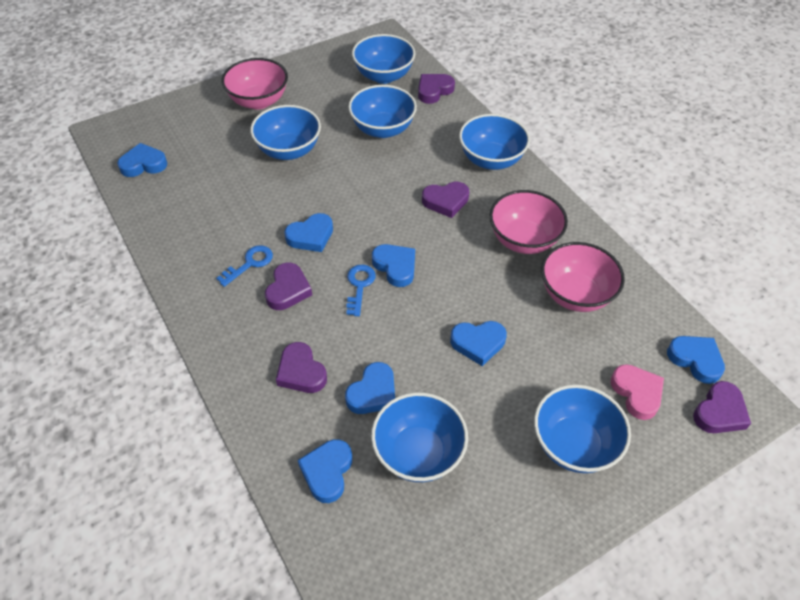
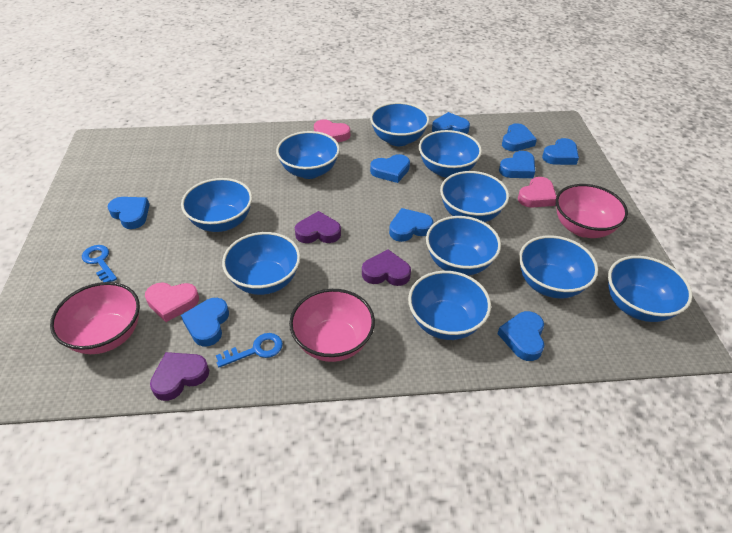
blue bowl: 6 -> 10
blue heart: 7 -> 9
pink heart: 1 -> 3
purple heart: 5 -> 3

